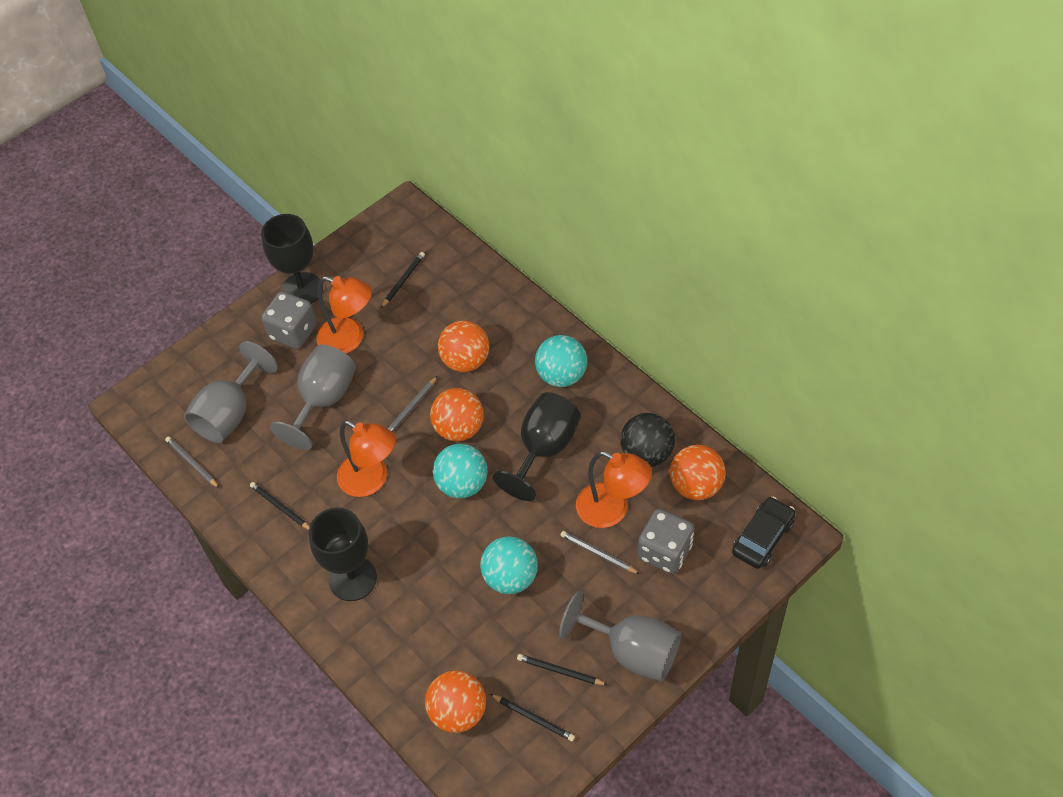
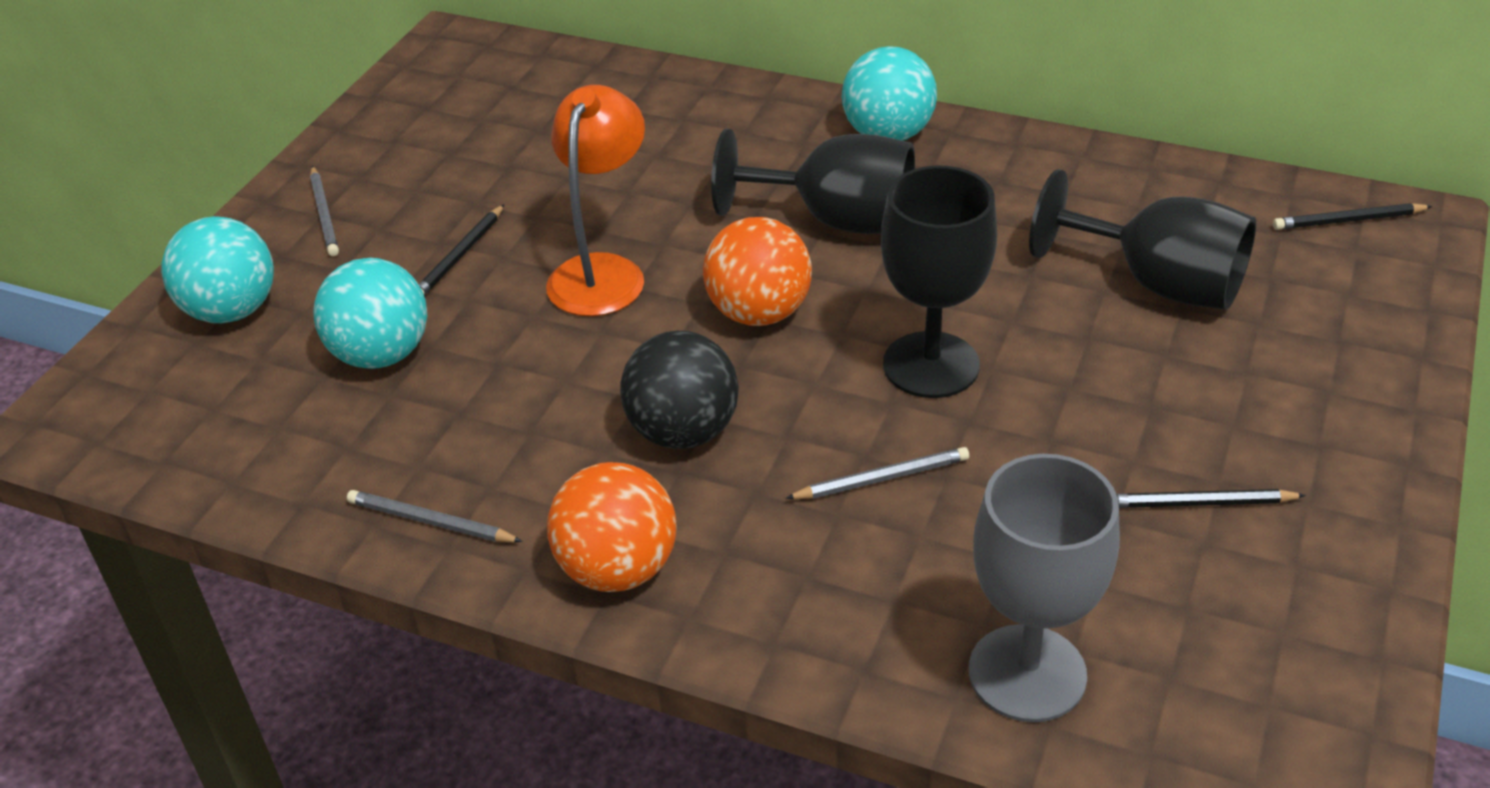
black car: 1 -> 0
black pencil: 4 -> 3
grey dice: 2 -> 0
grey goblet: 3 -> 1
orange ball: 4 -> 2
orange lamp: 3 -> 1

